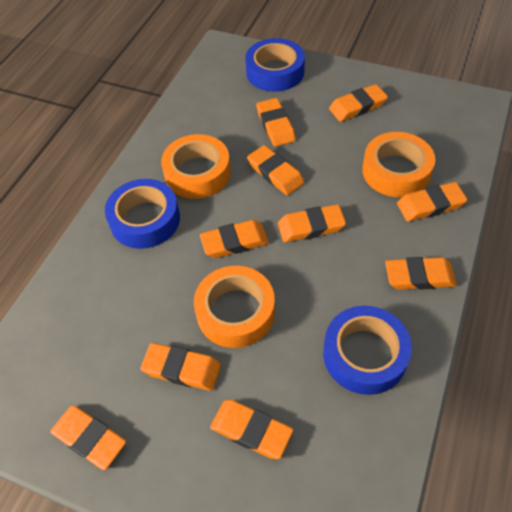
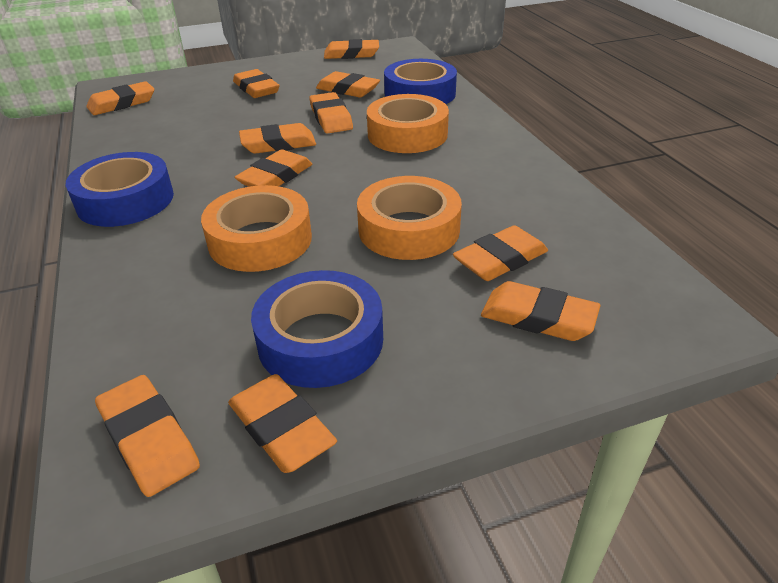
orange eraser: 10 -> 11

